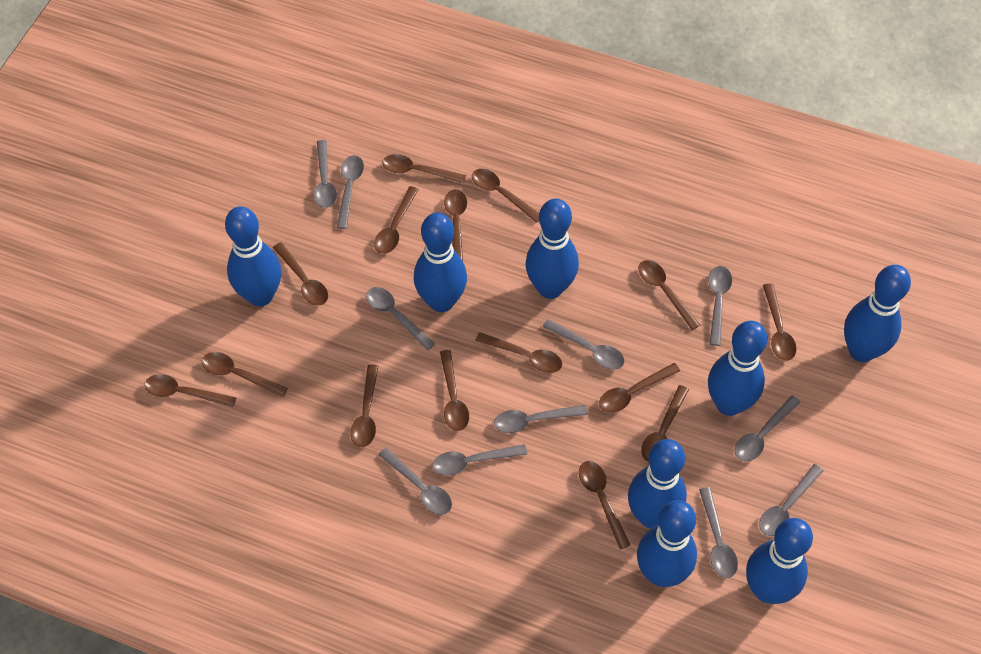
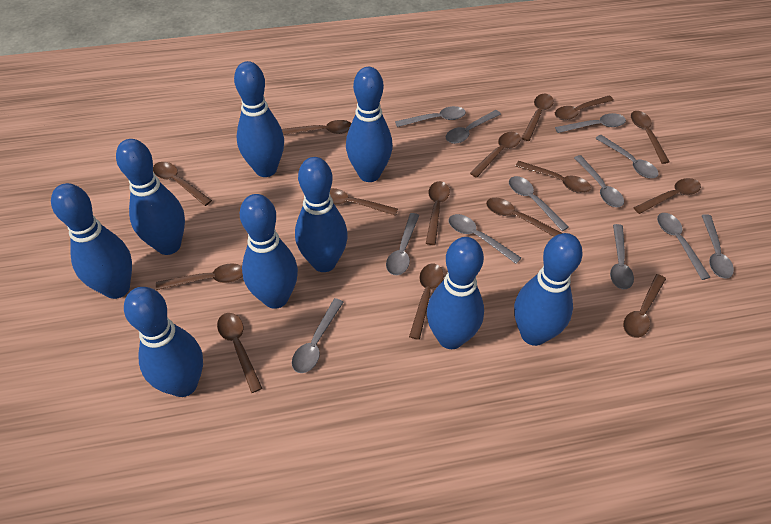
blue bowling pin: 8 -> 9
grey spoon: 11 -> 12

